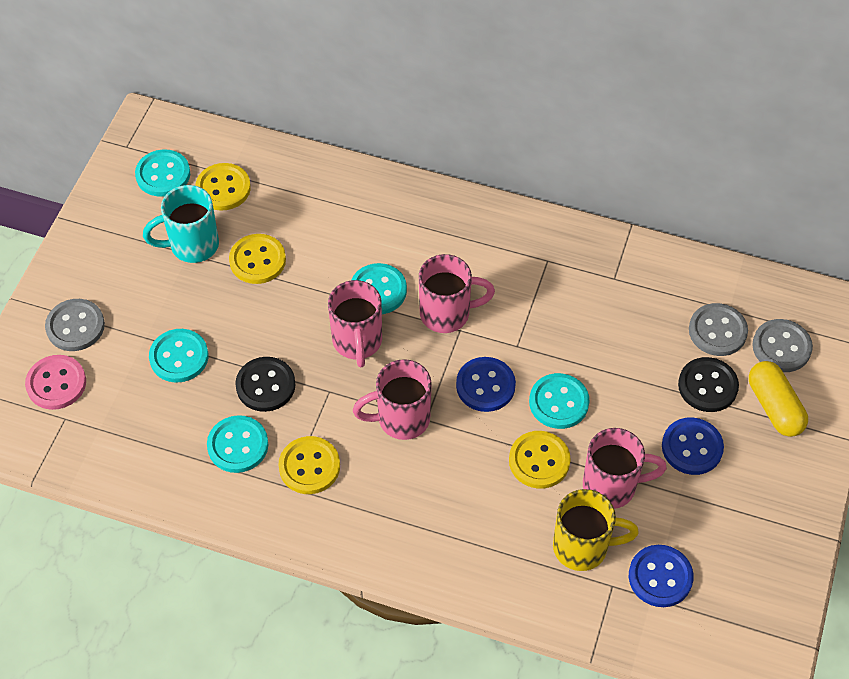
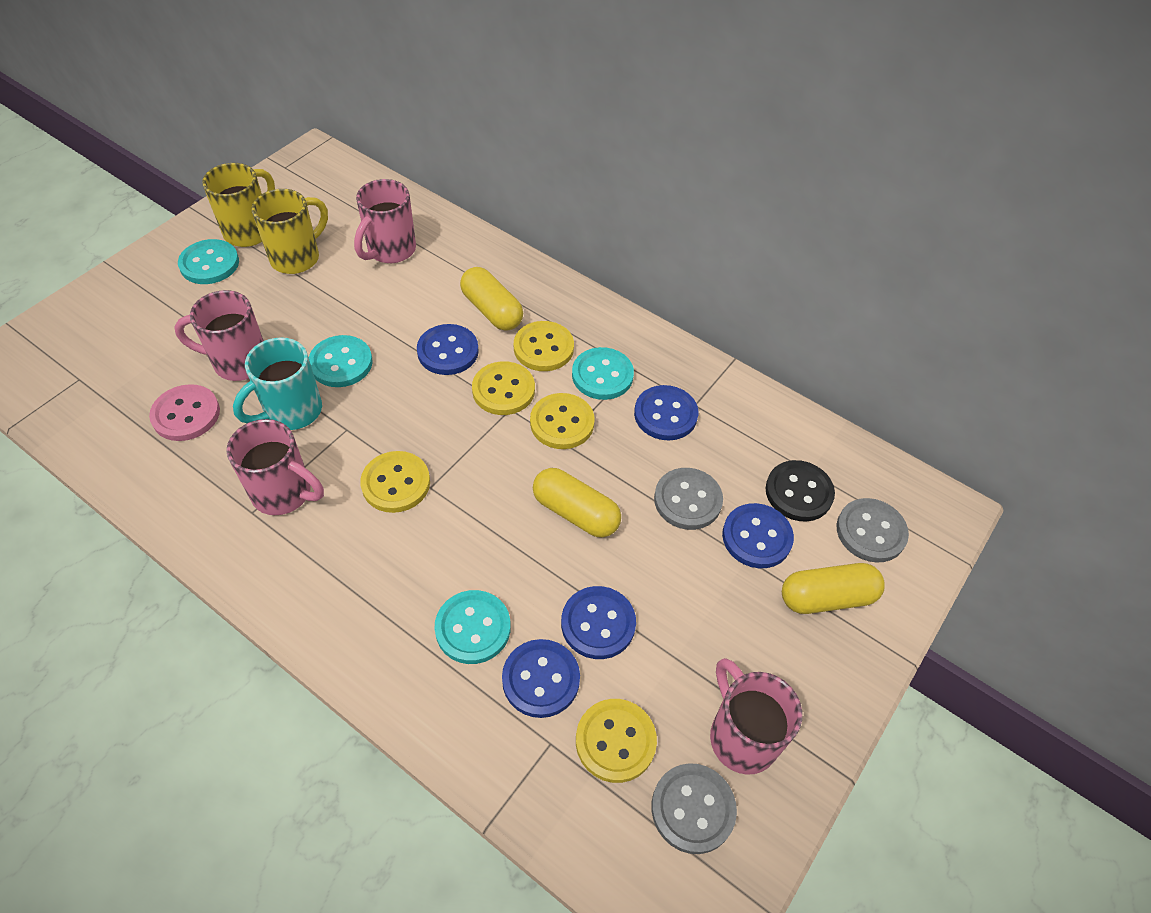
black button: 2 -> 1
blue button: 3 -> 5
turquoise button: 5 -> 4
yellow button: 4 -> 5
yellow capsule: 1 -> 3
yellow mug: 1 -> 2

